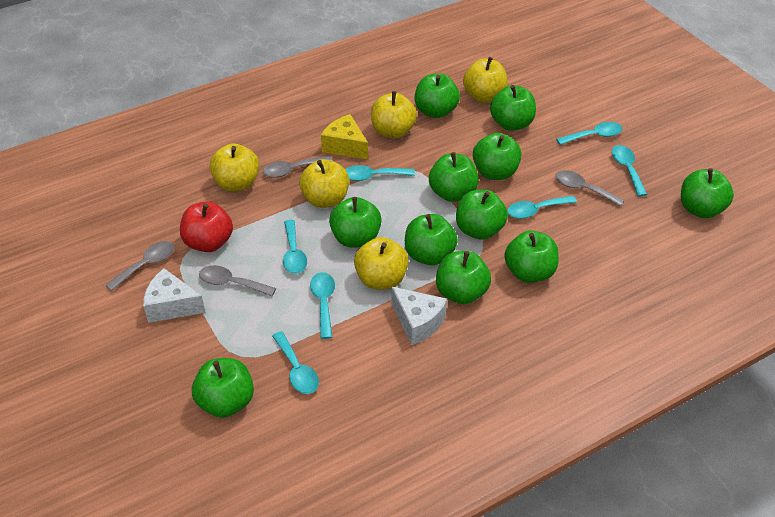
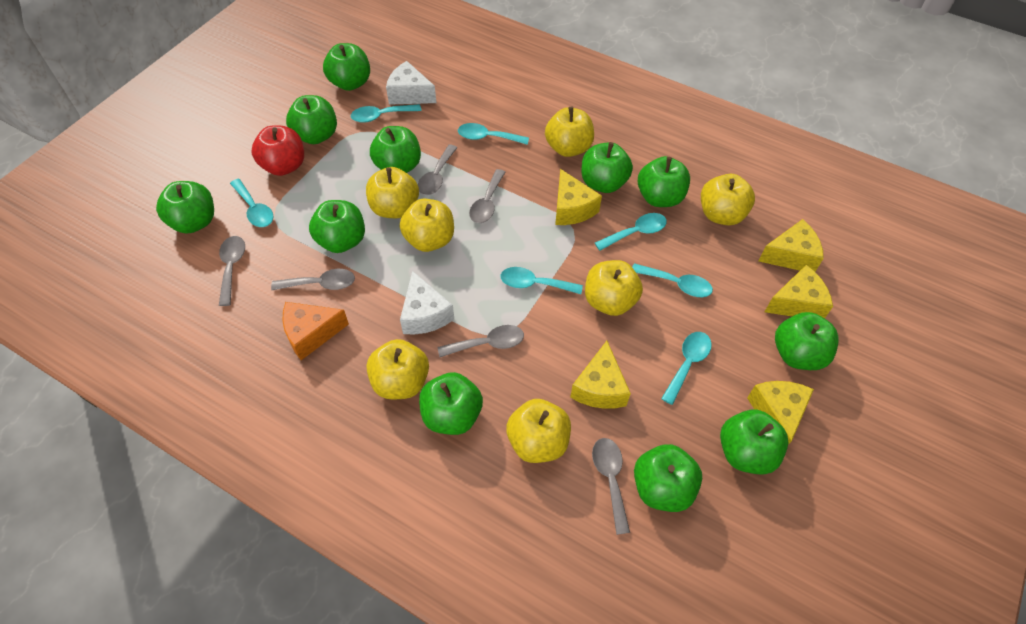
grey spoon: 4 -> 6
orange cheese: 0 -> 1
yellow apple: 5 -> 7
yellow cheese: 1 -> 5

